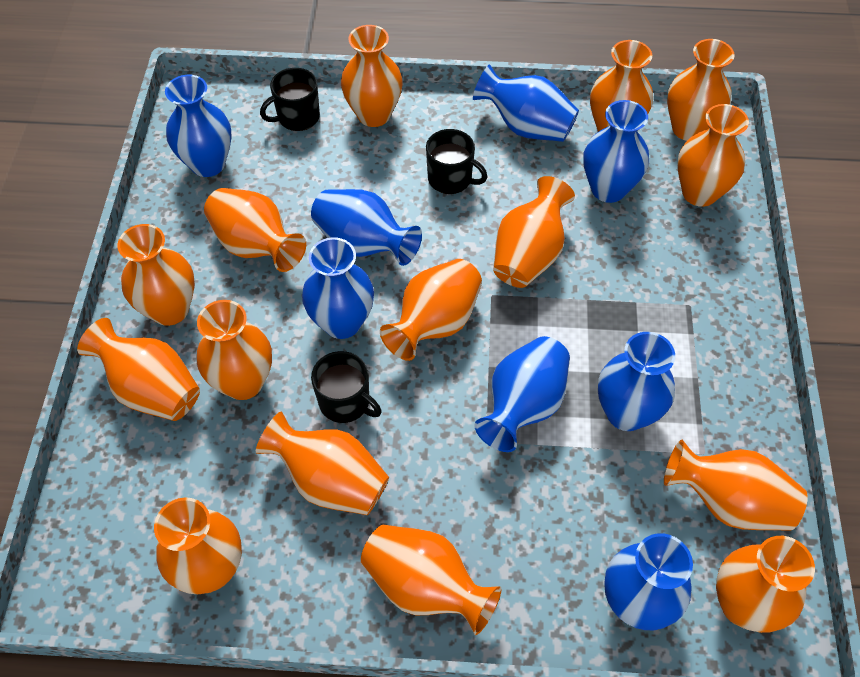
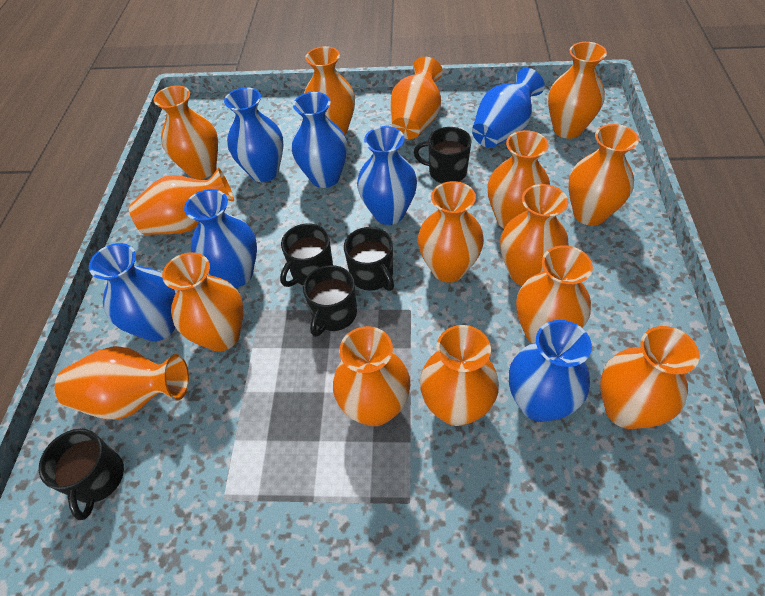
black mug: 3 -> 5
blue vase: 8 -> 7

